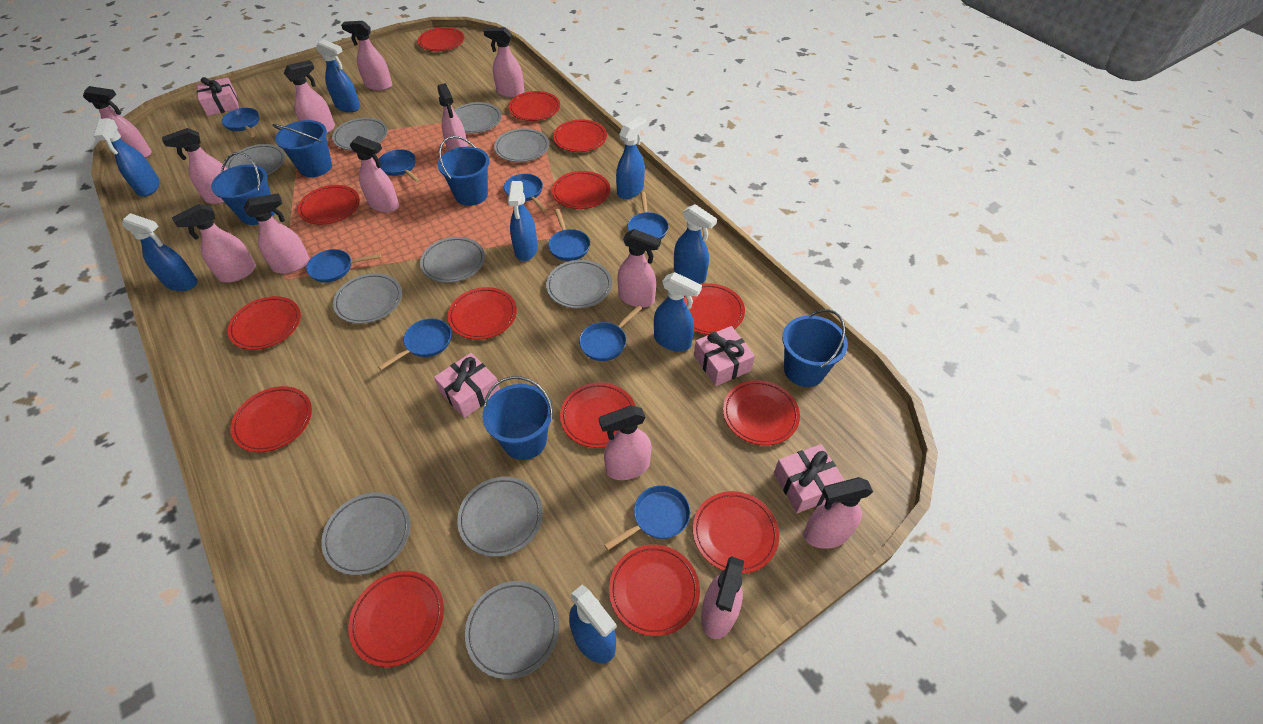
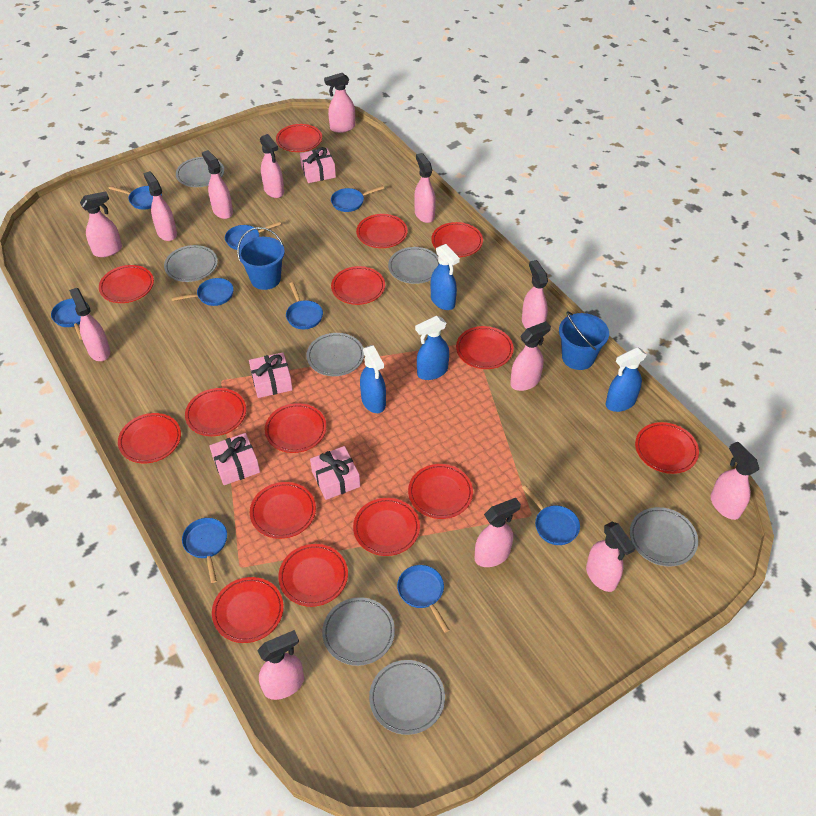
blue bucket: 5 -> 2
blue spray bottle: 8 -> 4
grey plate: 10 -> 7
red plate: 14 -> 15

